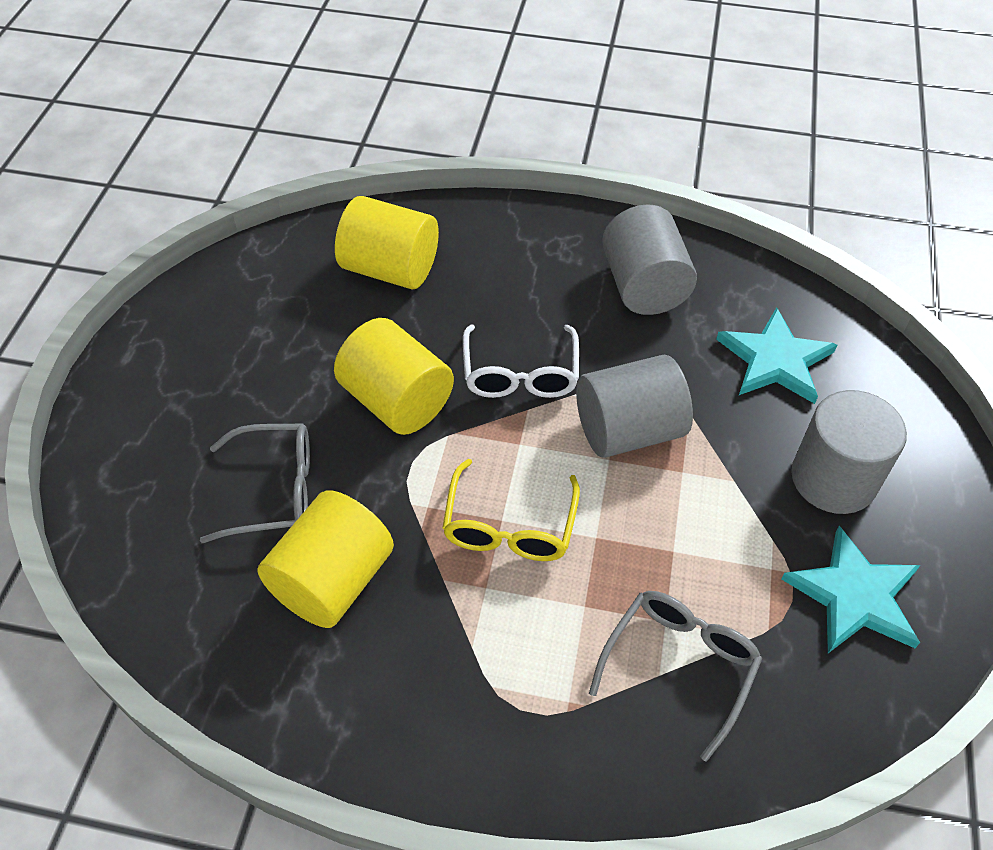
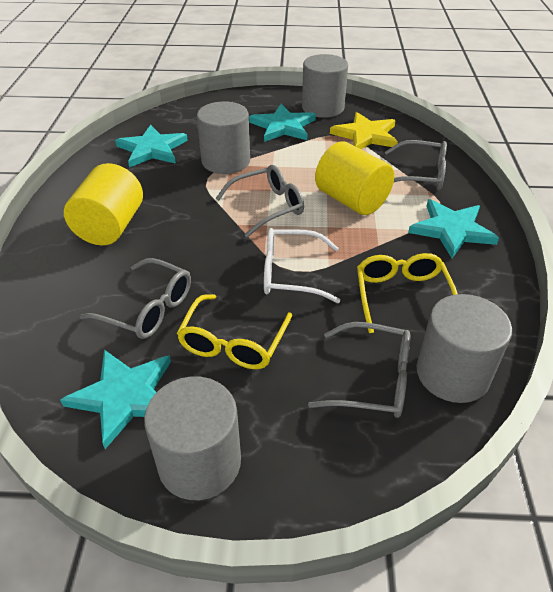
grey cylinder: 3 -> 4
grey glasses: 2 -> 4
turquoise star: 2 -> 4
yellow cylinder: 3 -> 2
yellow glasses: 1 -> 2
yellow star: 0 -> 1

